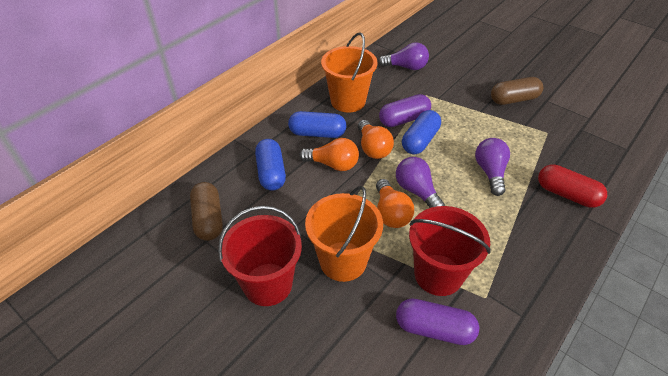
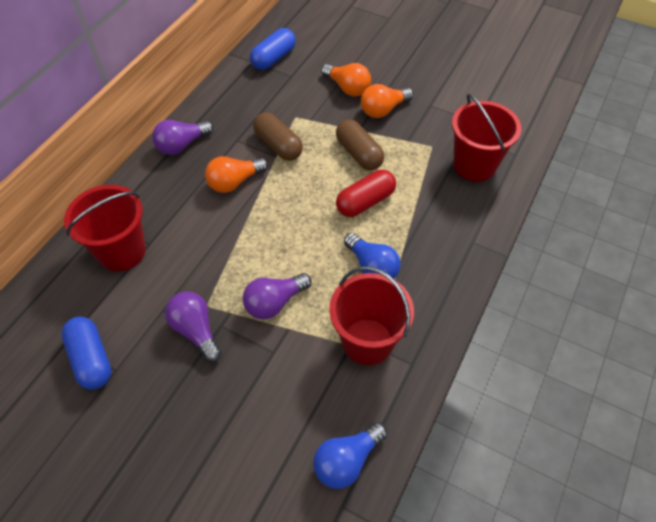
blue capsule: 3 -> 2
blue light bulb: 0 -> 2
orange bucket: 2 -> 0
purple capsule: 2 -> 0
red bucket: 2 -> 3

